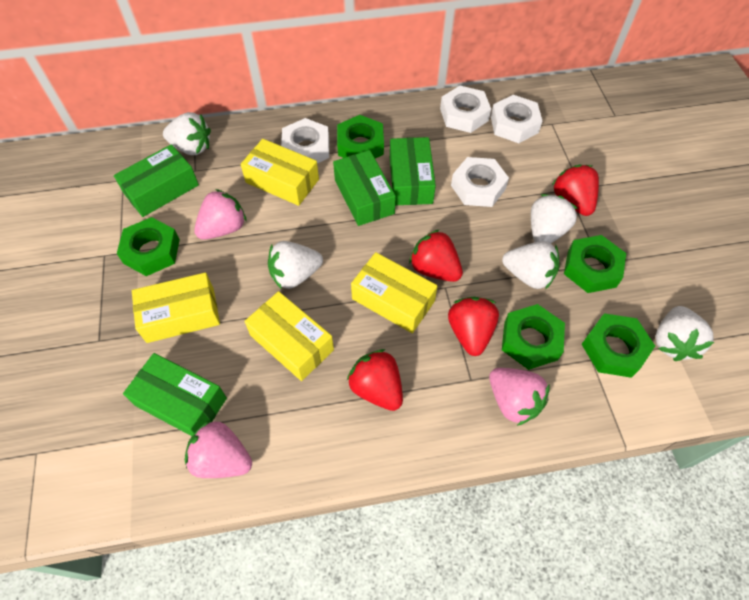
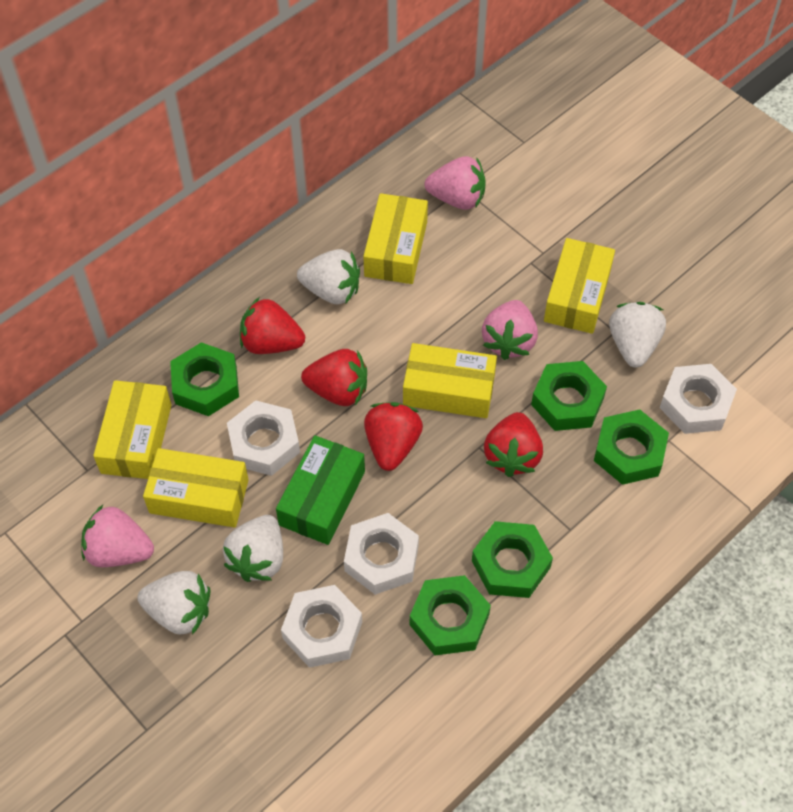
green box: 4 -> 1
white strawberry: 5 -> 4
yellow box: 4 -> 5

